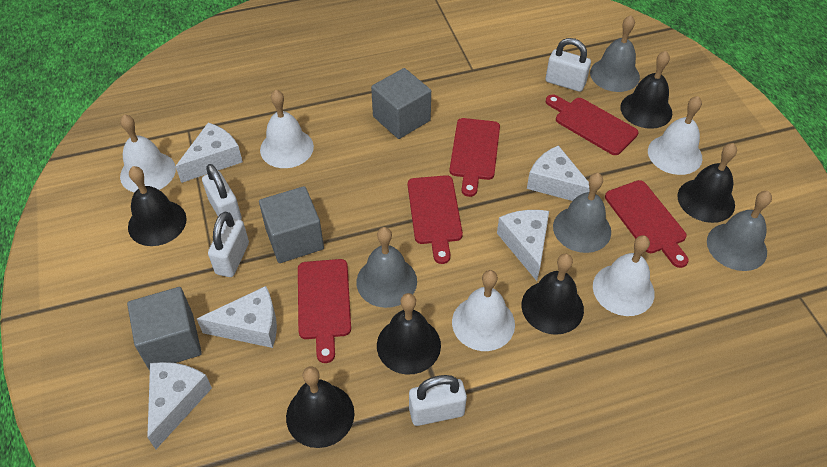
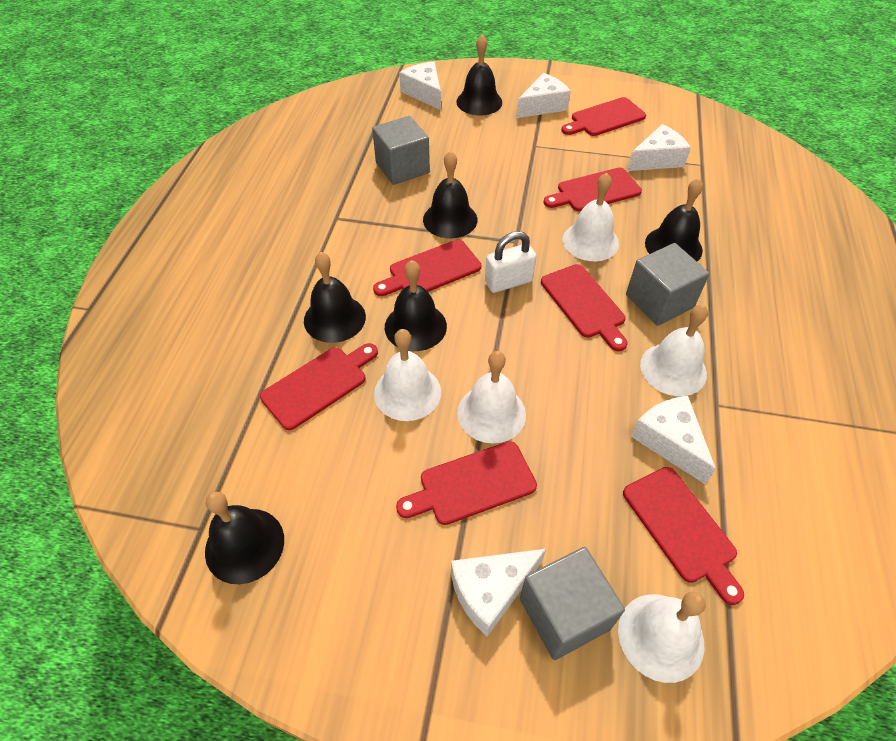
grey bell: 4 -> 0
red cutting board: 5 -> 7
white padlock: 4 -> 1

